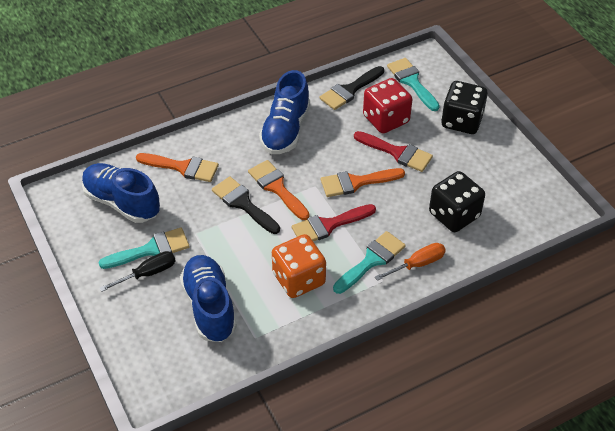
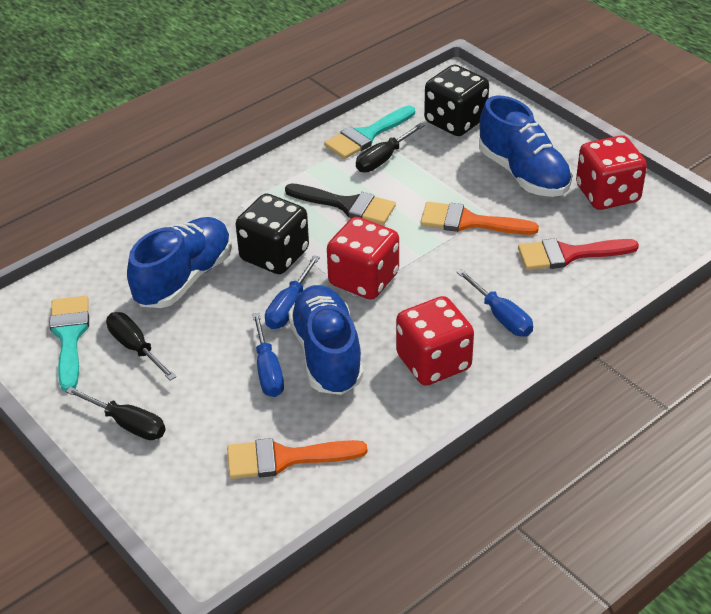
black brush: 2 -> 1
black screwdriver: 1 -> 3
blue screwdriver: 0 -> 3
orange brush: 3 -> 2
orange dice: 1 -> 0
orange screwdriver: 1 -> 0
red brush: 2 -> 1
red dice: 1 -> 3
turquoise brush: 3 -> 2

